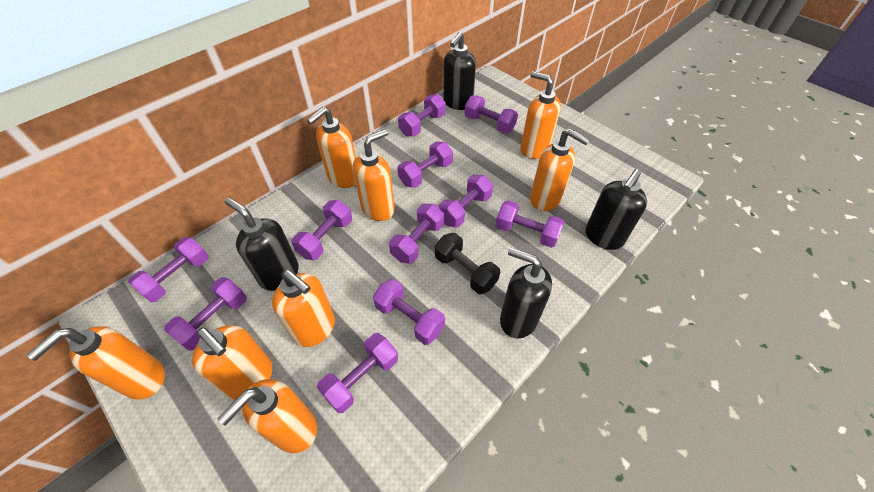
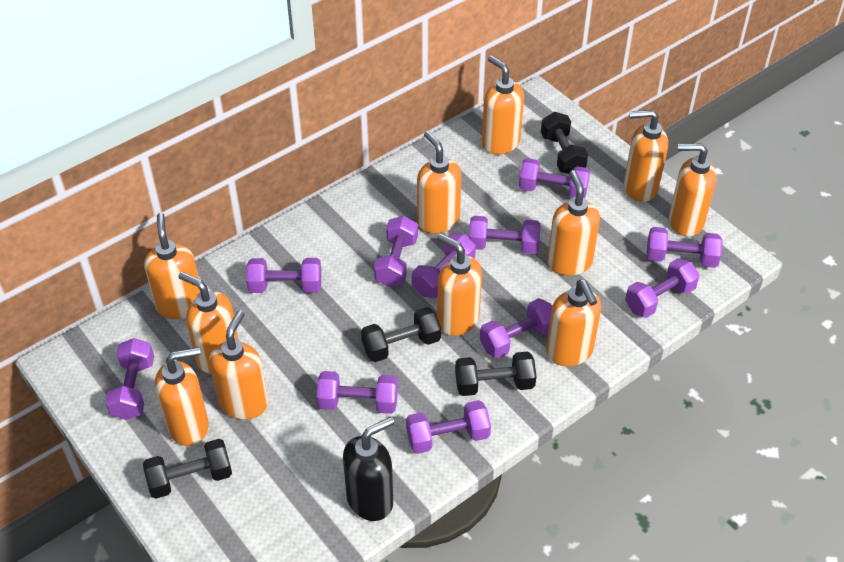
black dumbbell: 1 -> 4
black soap dispenser: 4 -> 1
orange soap dispenser: 8 -> 11

